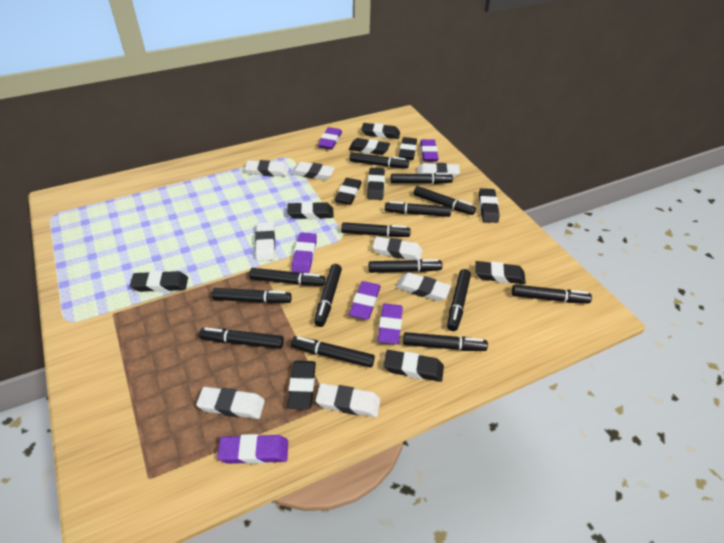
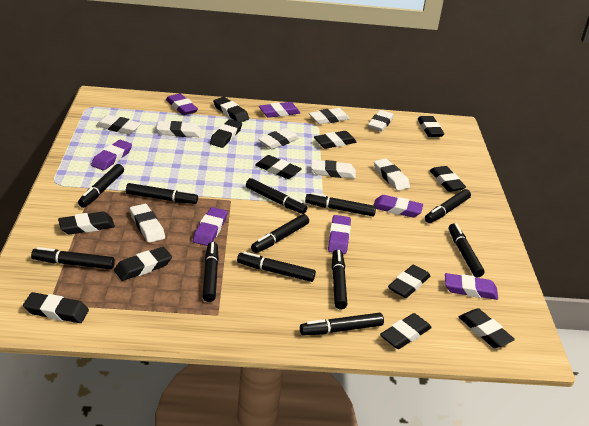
black eraser: 11 -> 12
black marker: 14 -> 12
purple eraser: 6 -> 7

